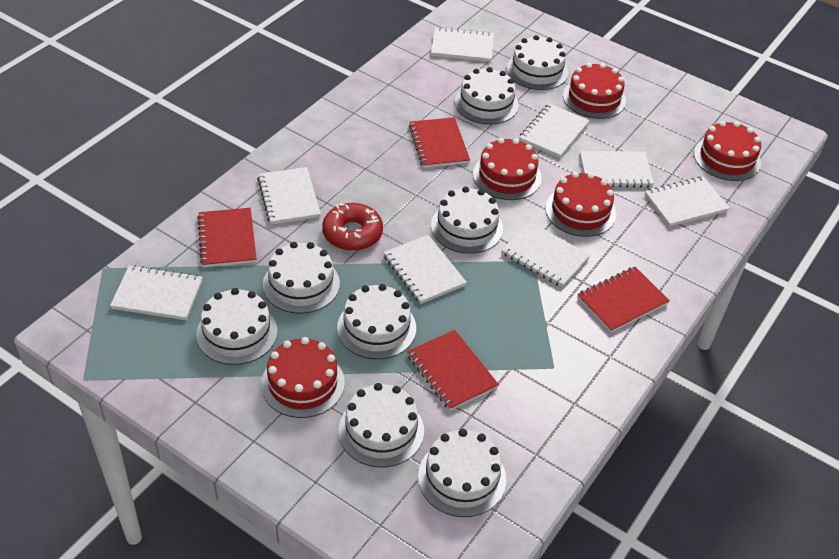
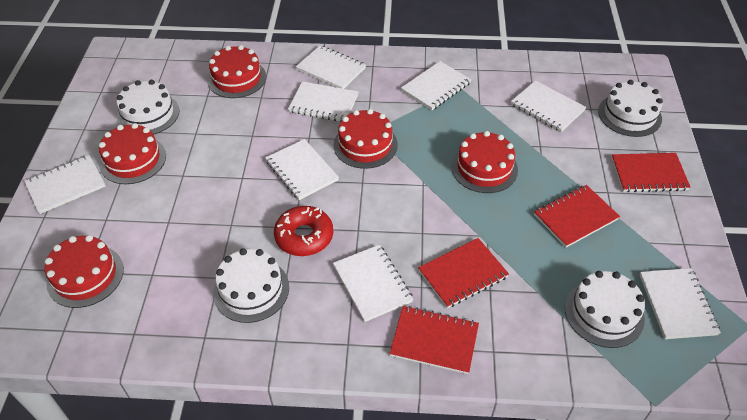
white cake: 8 -> 4

